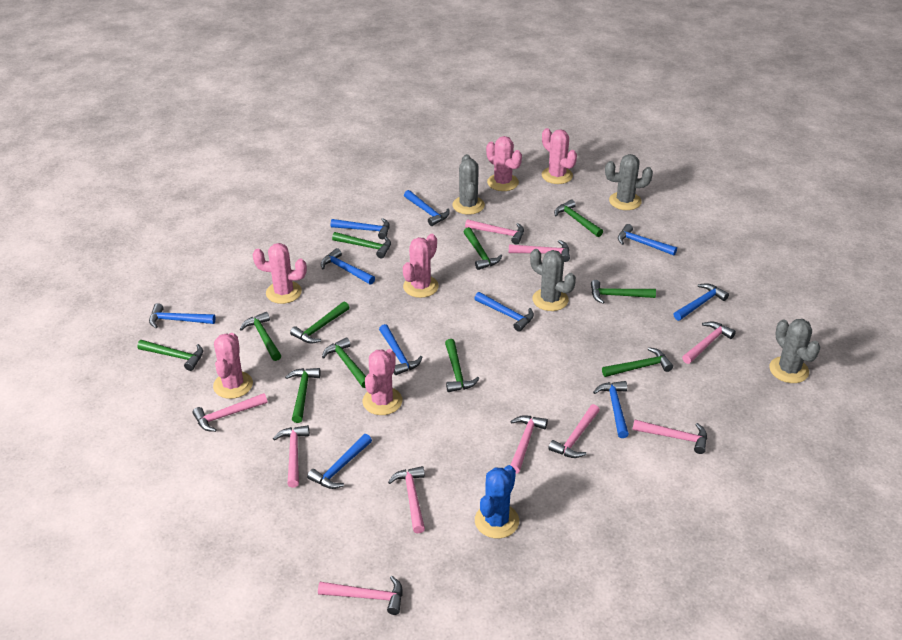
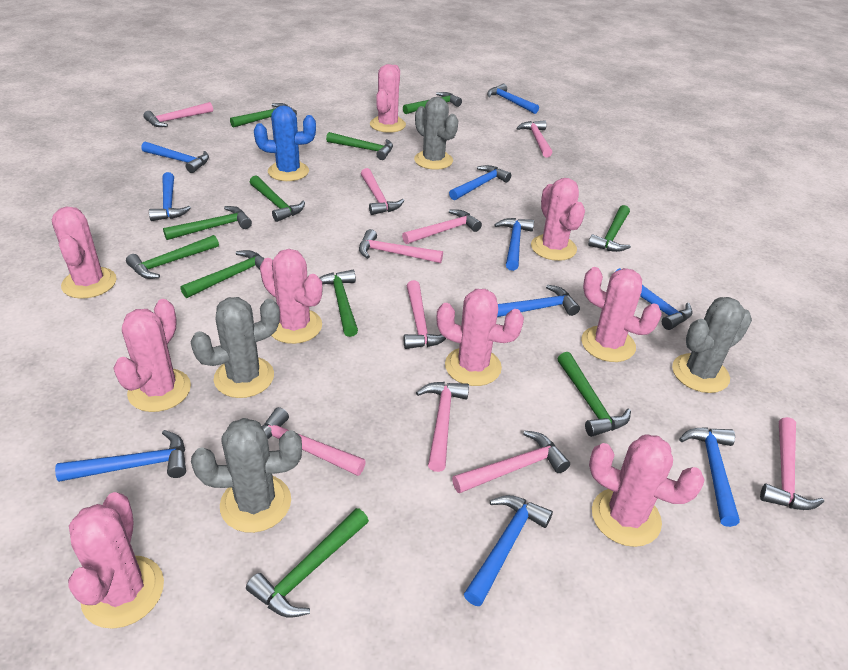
pink cactus: 6 -> 9

